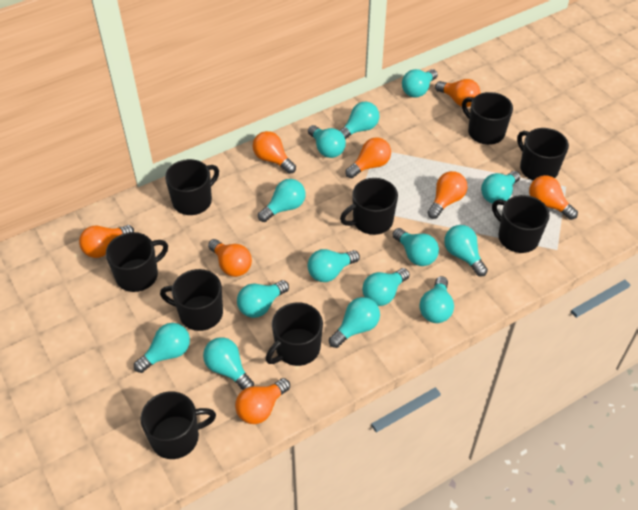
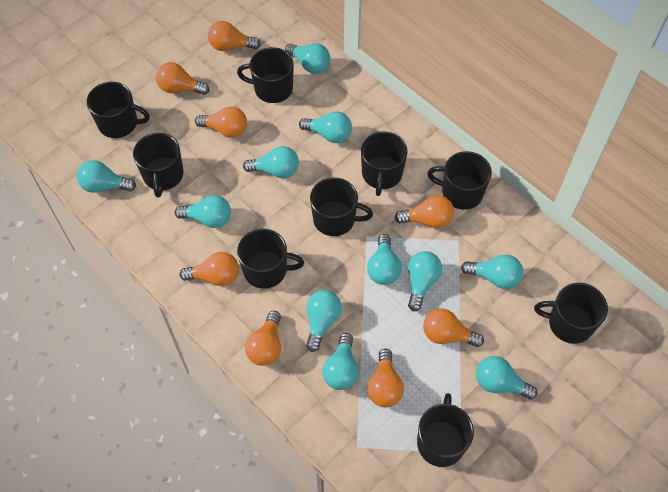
turquoise light bulb: 14 -> 11

